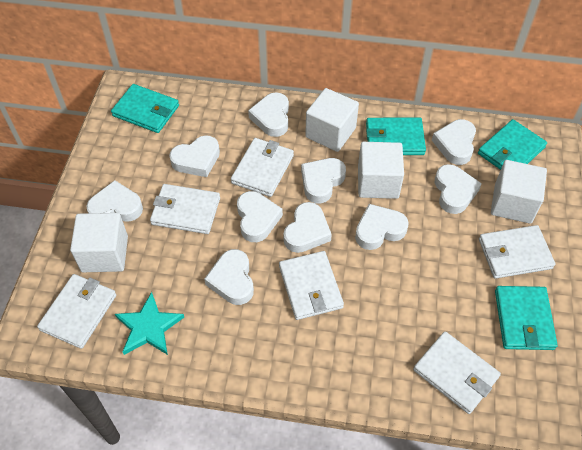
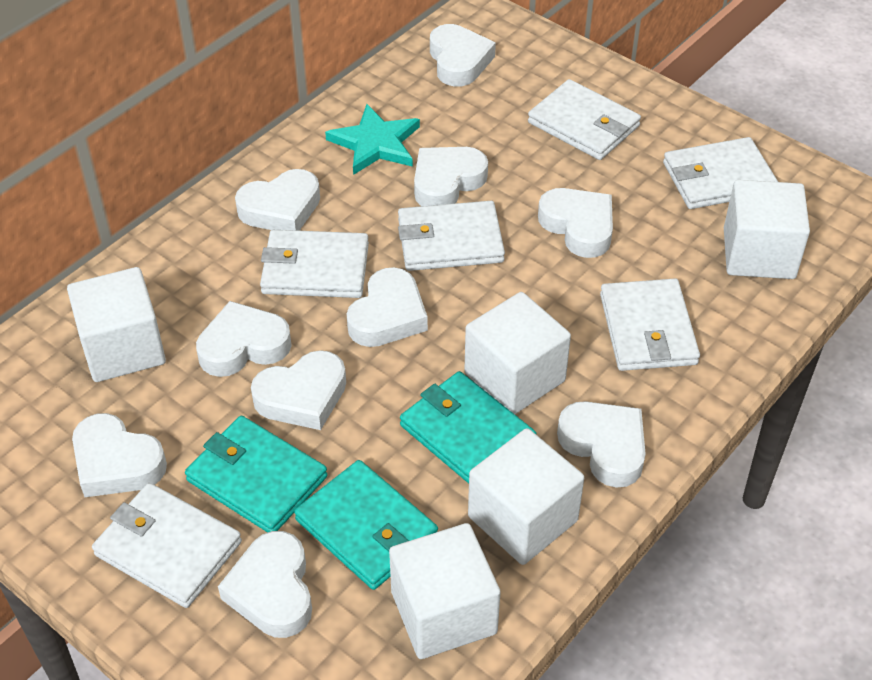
turquoise wallet: 4 -> 3
white cube: 4 -> 5

